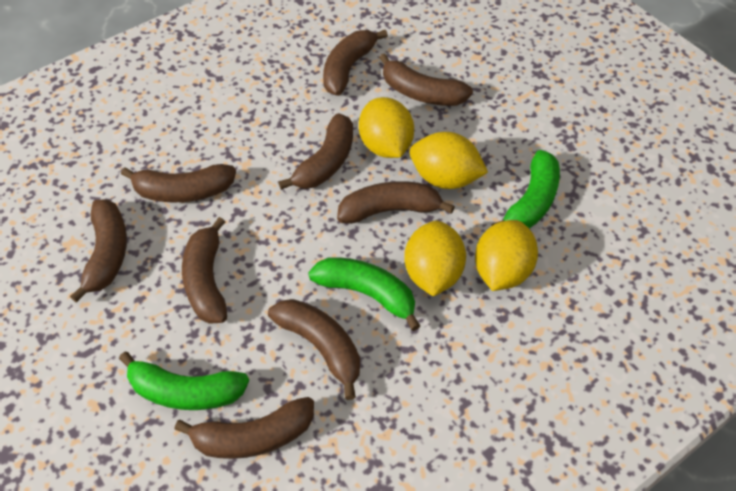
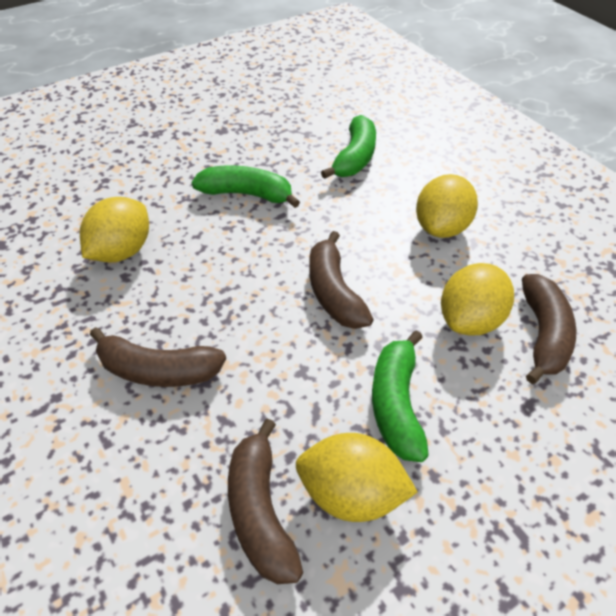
brown banana: 9 -> 4

